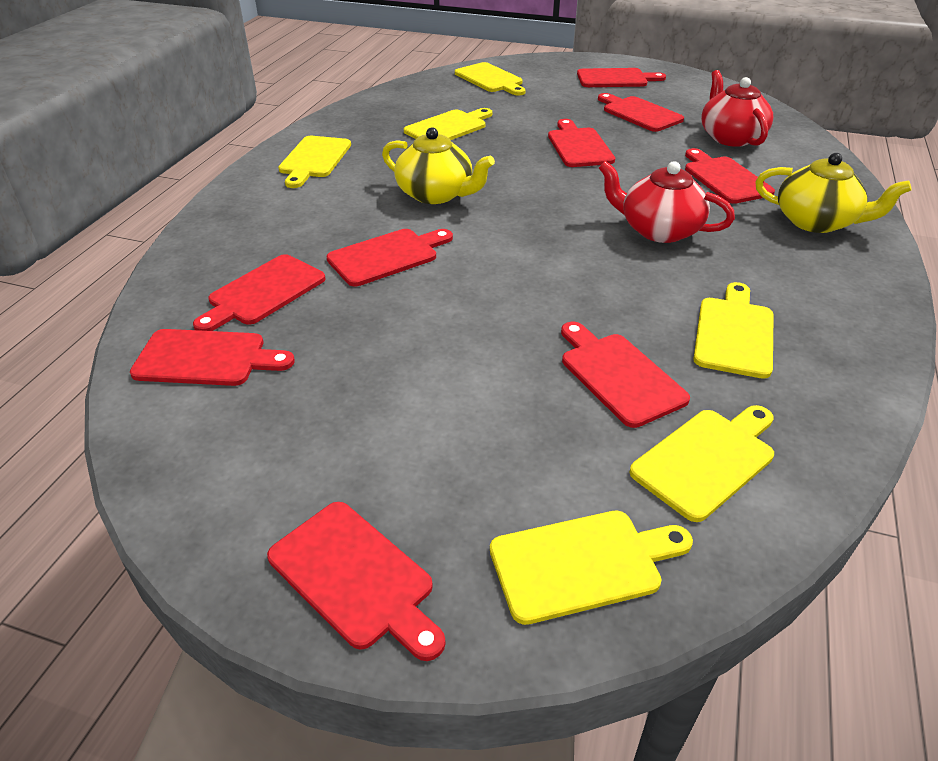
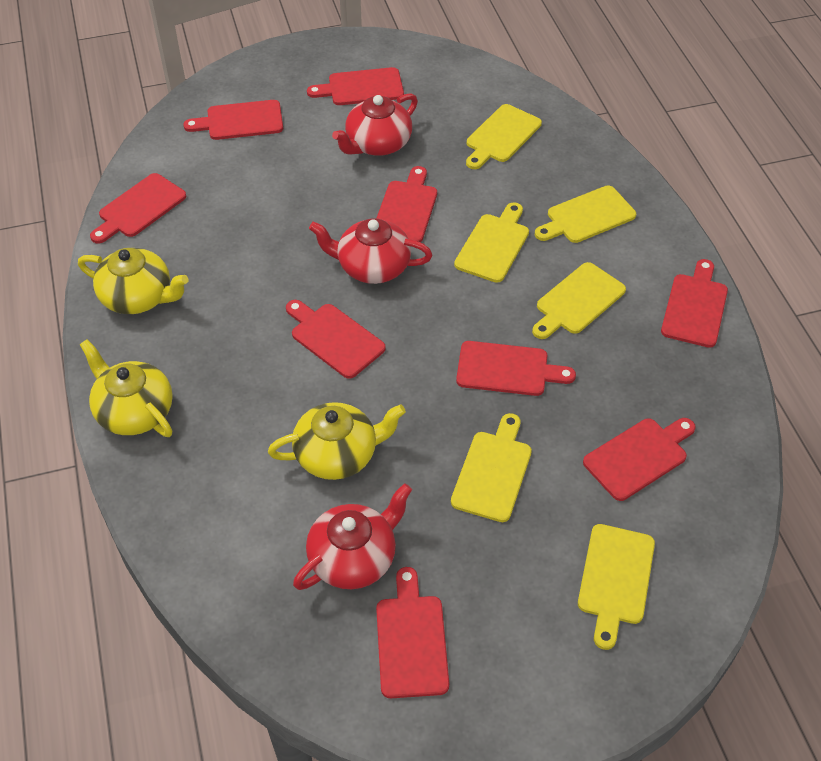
red teapot: 2 -> 3
yellow teapot: 2 -> 3

